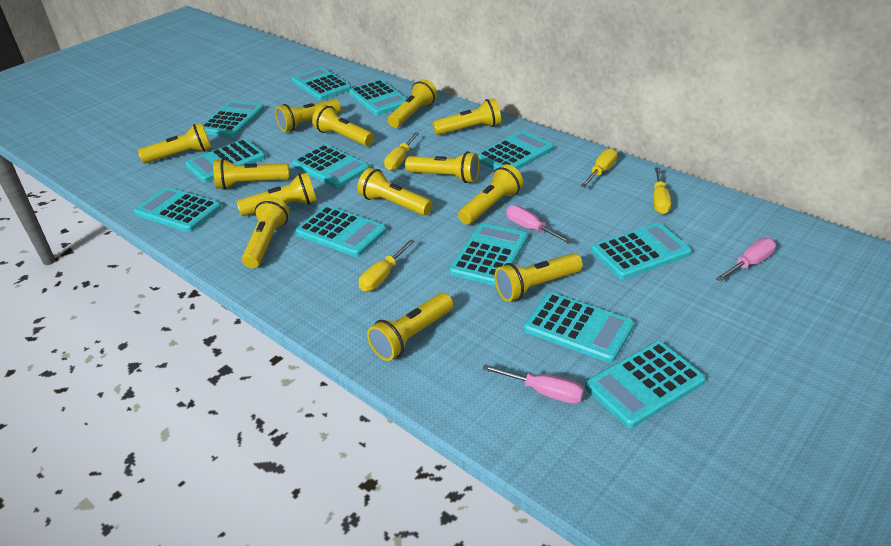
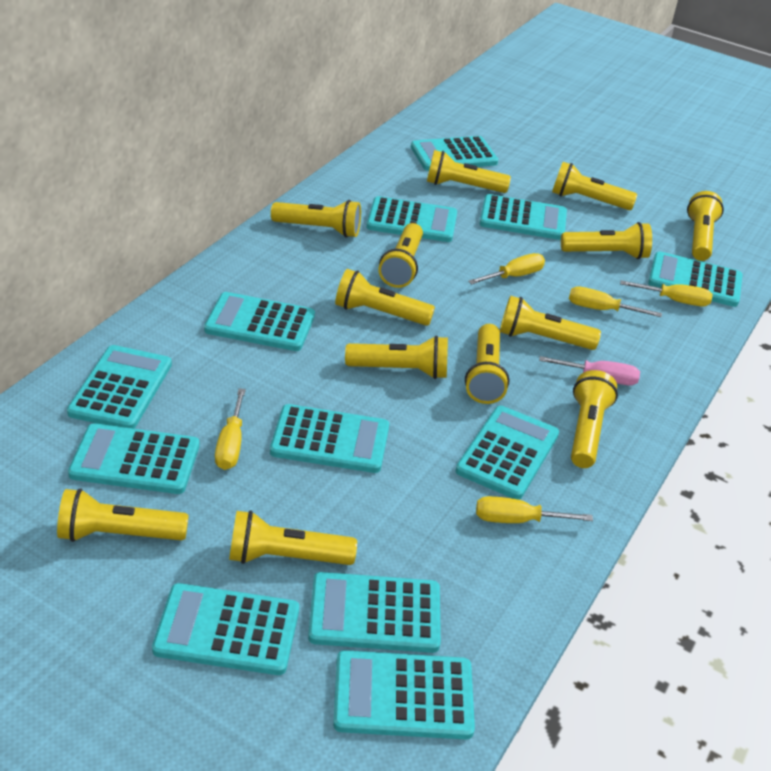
pink screwdriver: 3 -> 1
yellow screwdriver: 4 -> 5

